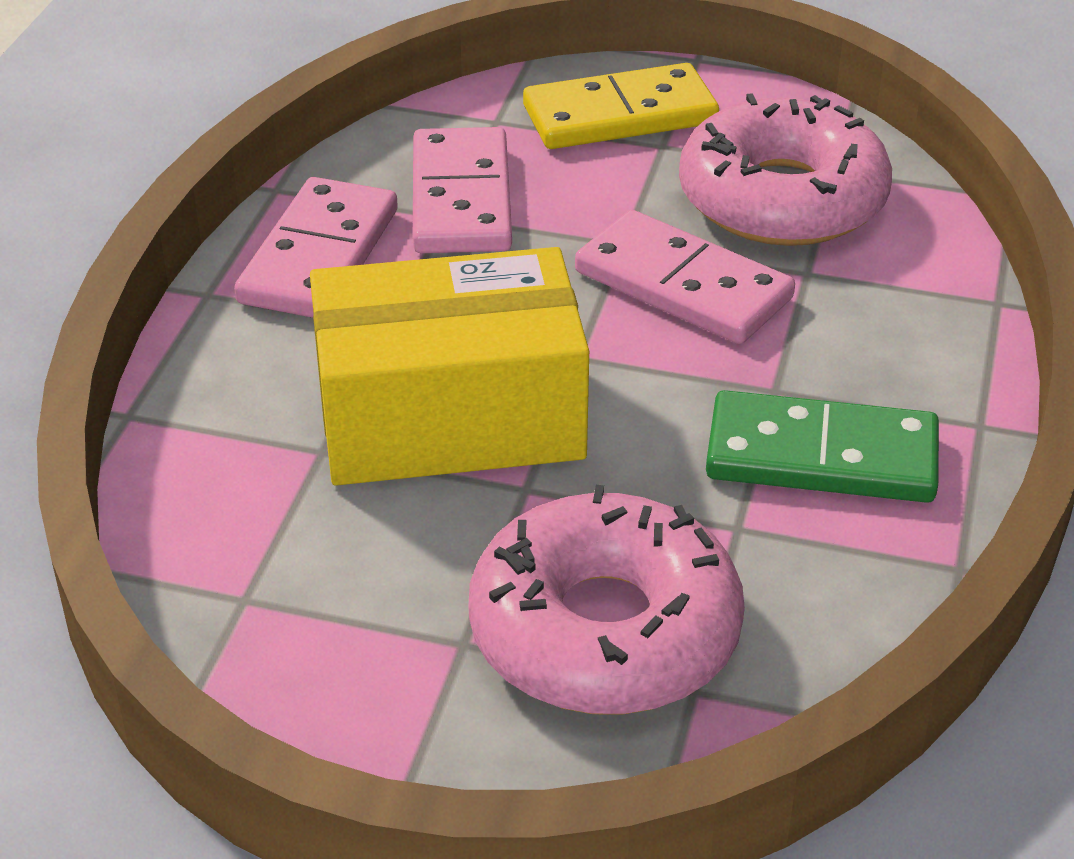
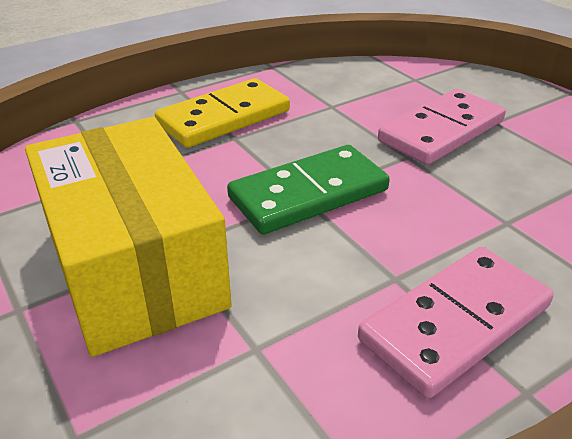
pink domino: 3 -> 2
pink donut: 2 -> 0

